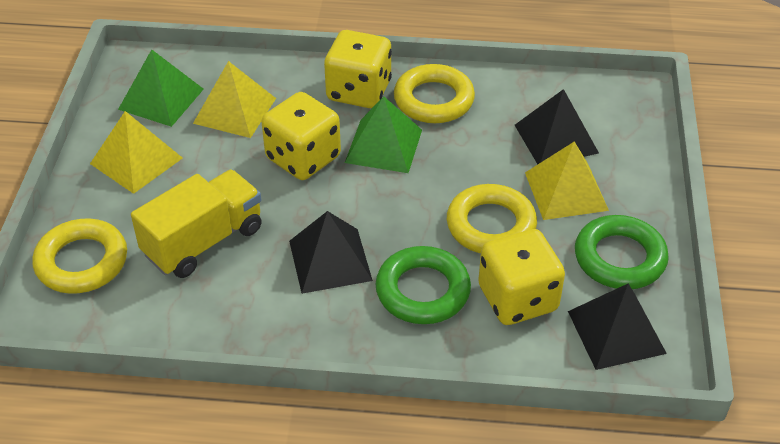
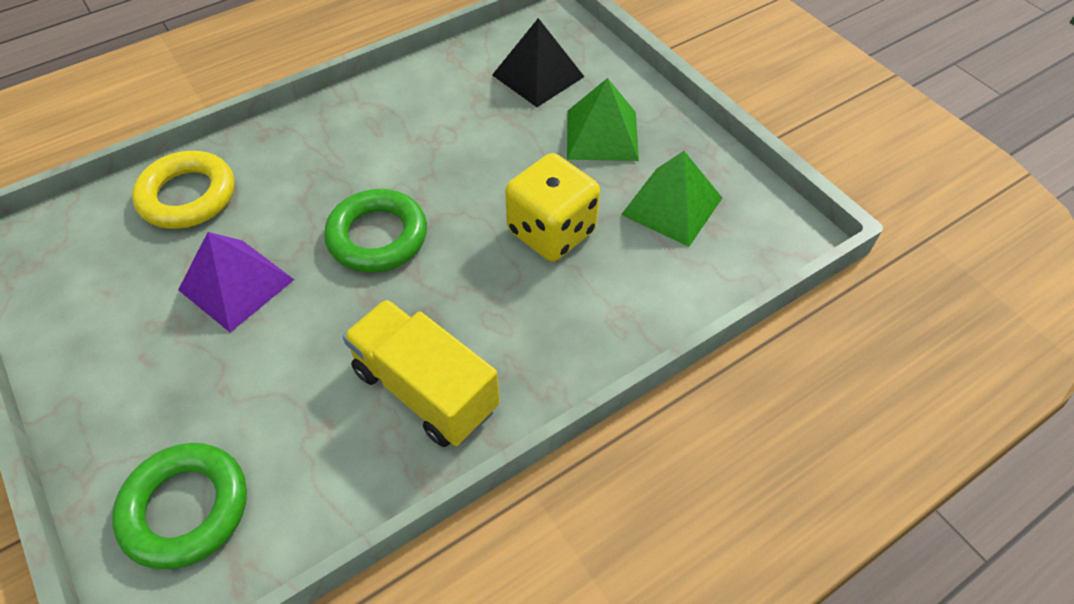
black pyramid: 3 -> 1
purple pyramid: 0 -> 1
yellow dice: 3 -> 1
yellow pyramid: 3 -> 0
yellow ring: 3 -> 1

